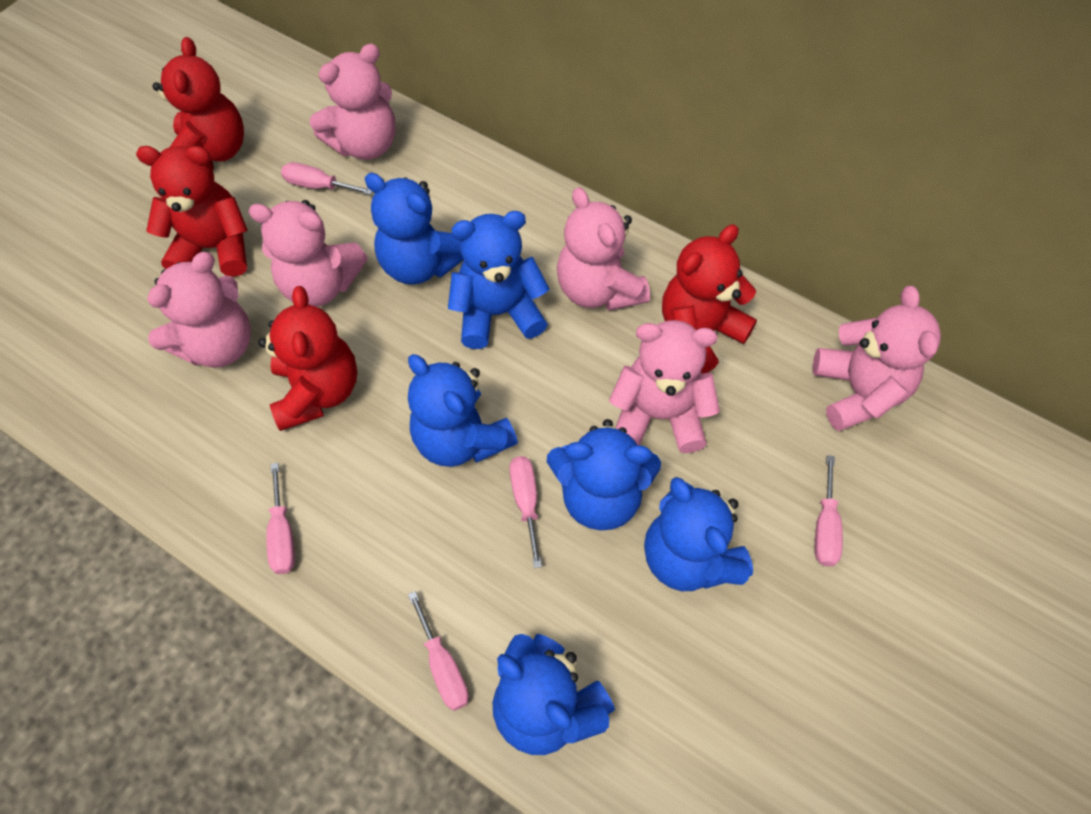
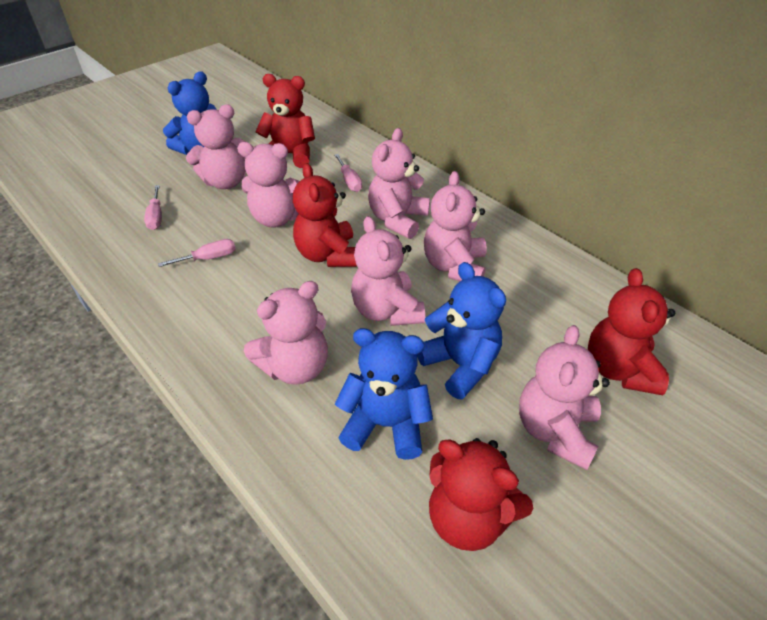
blue teddy bear: 6 -> 3
pink screwdriver: 5 -> 3
pink teddy bear: 6 -> 7

